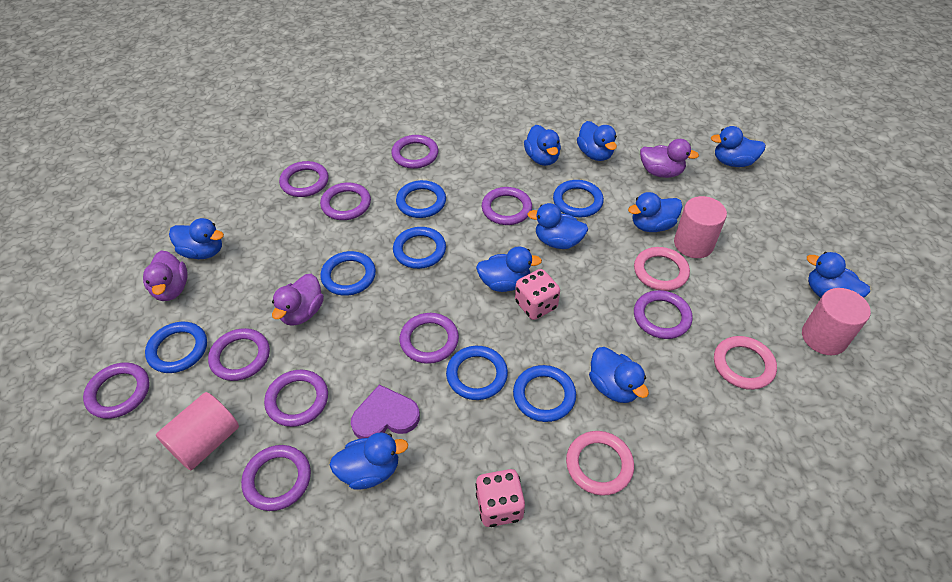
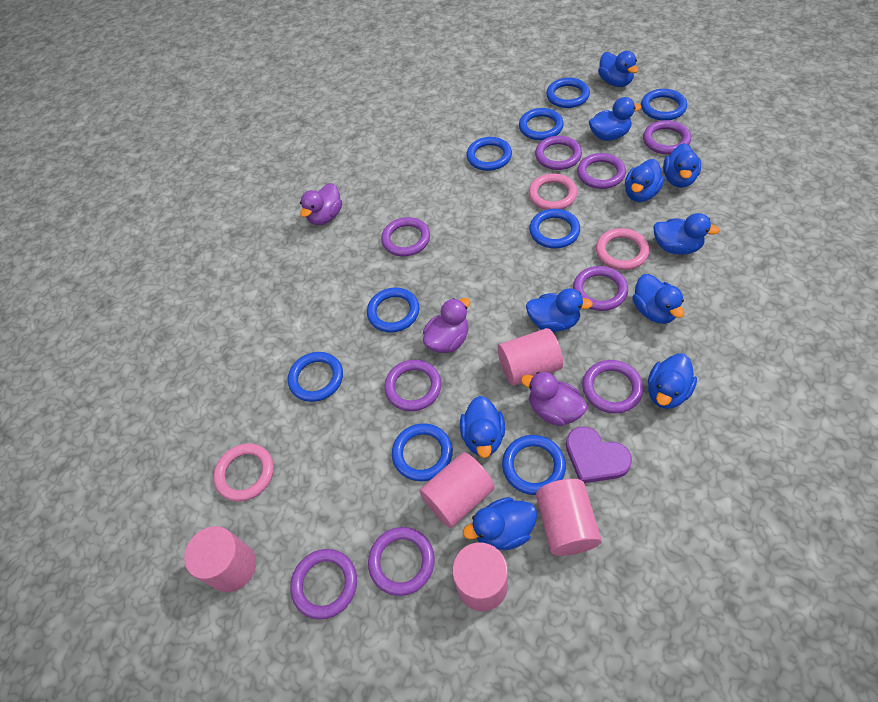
blue ring: 7 -> 9
pink cylinder: 3 -> 5
pink dice: 2 -> 0
purple ring: 10 -> 9

